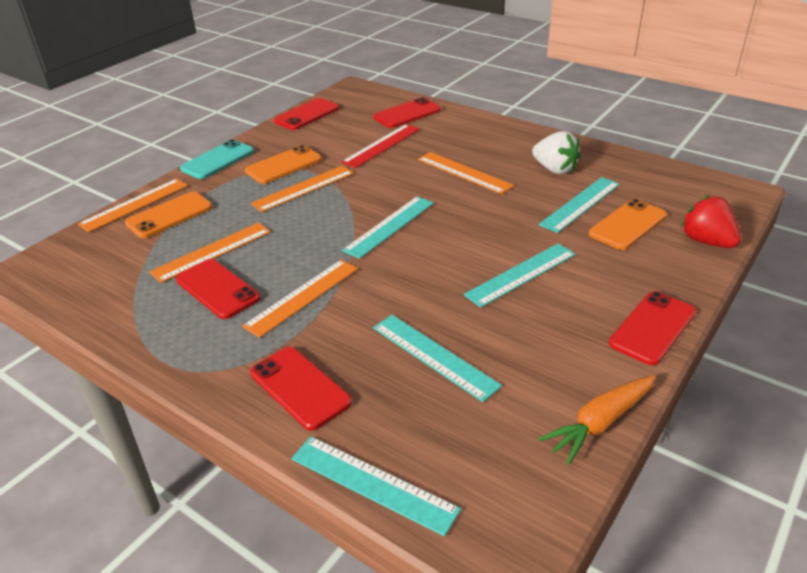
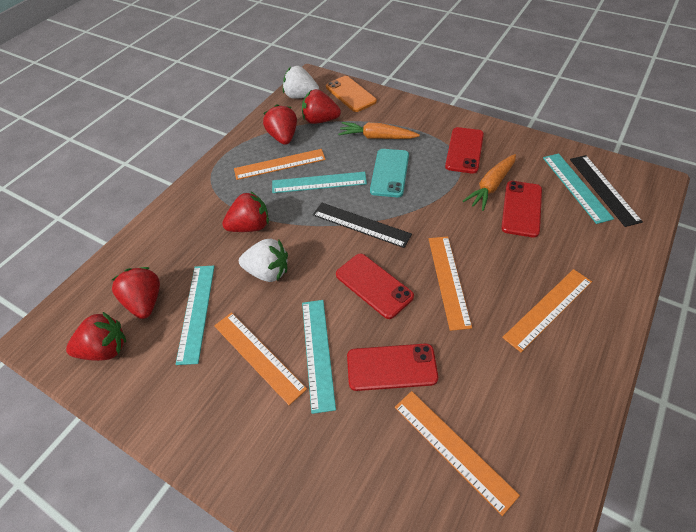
black ruler: 0 -> 2
orange carrot: 1 -> 2
orange phone: 3 -> 1
red phone: 5 -> 4
red ruler: 1 -> 0
red strawberry: 1 -> 5
turquoise ruler: 5 -> 4
white strawberry: 1 -> 2

